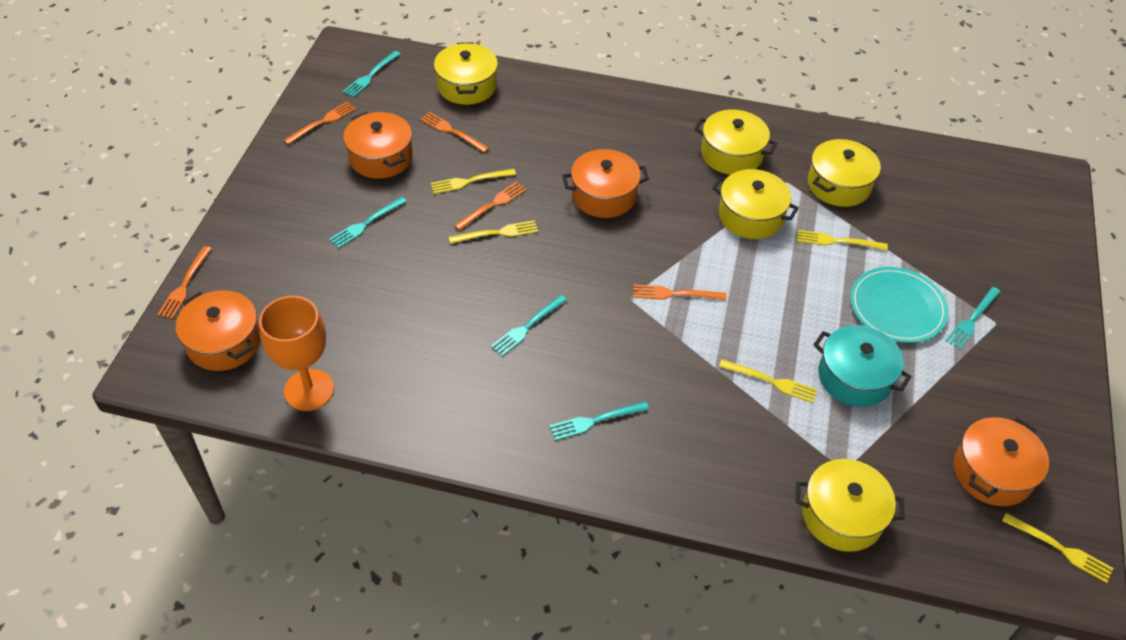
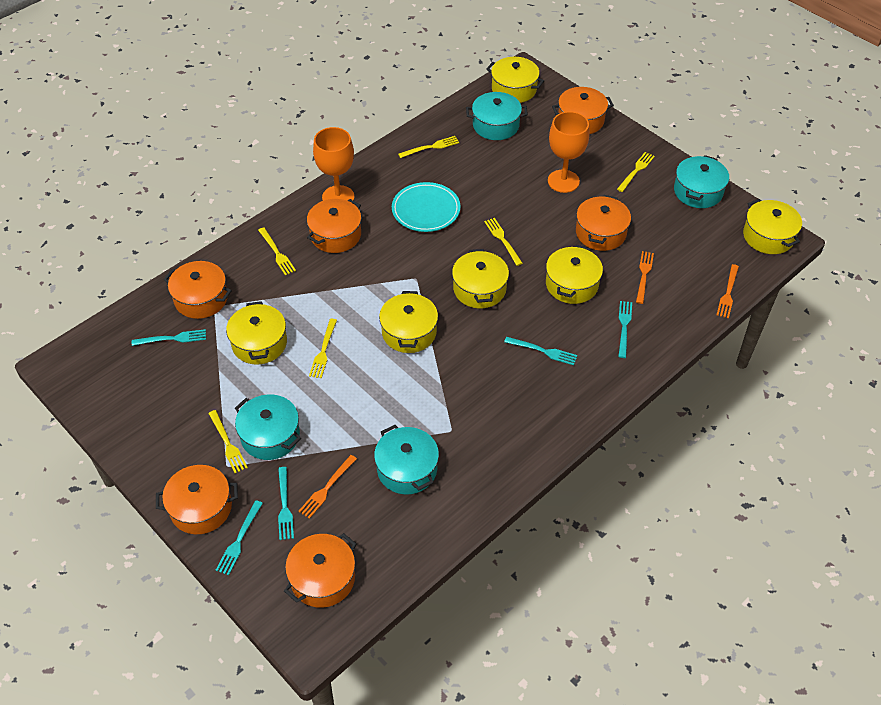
orange fork: 5 -> 3
orange goblet: 1 -> 2
orange pot: 4 -> 6
turquoise pot: 1 -> 4
yellow fork: 5 -> 6
yellow pot: 5 -> 6

